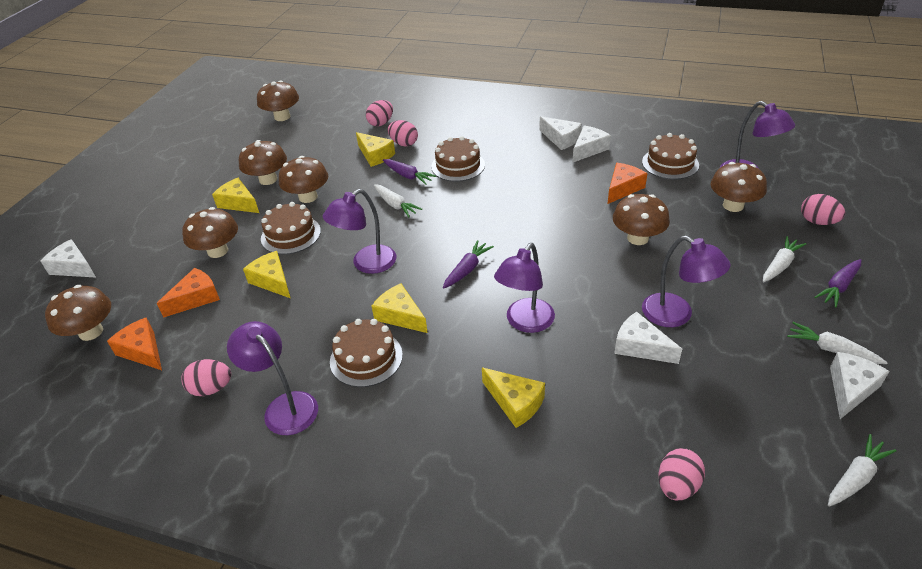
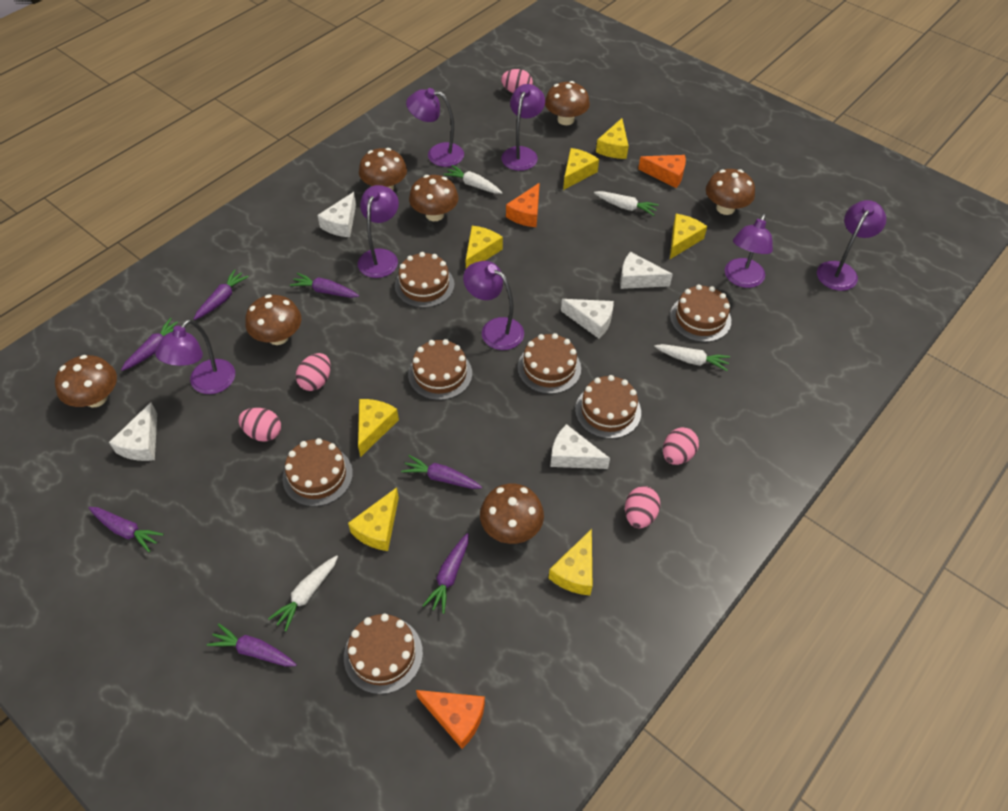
brown cake: 4 -> 7
purple carrot: 3 -> 7
purple lamp: 5 -> 7
yellow cheese: 5 -> 7

